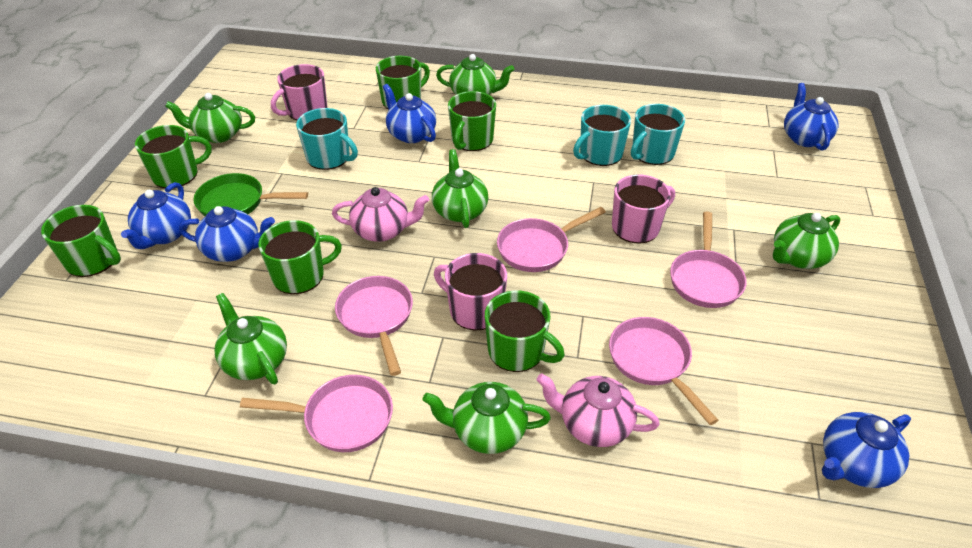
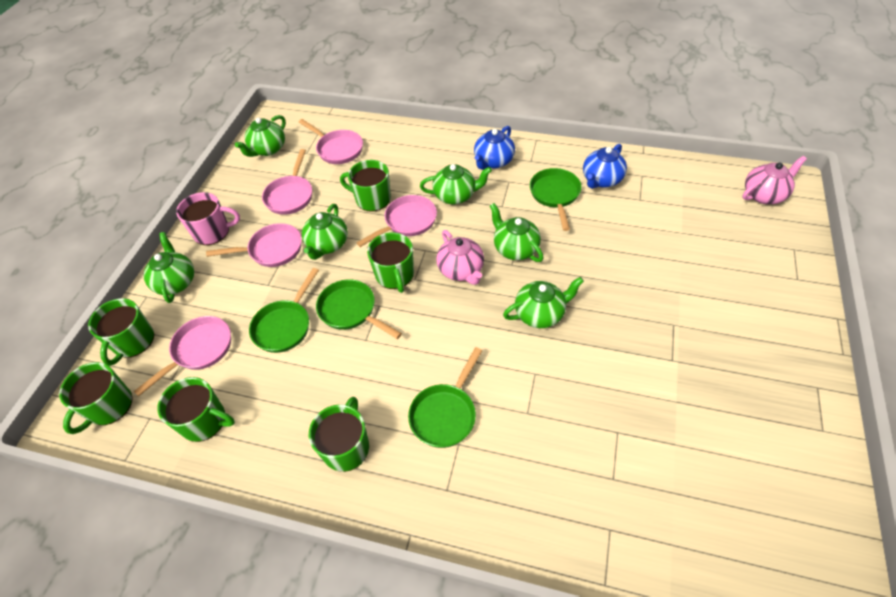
blue teapot: 5 -> 2
green pan: 1 -> 4
pink mug: 3 -> 1
turquoise mug: 3 -> 0

